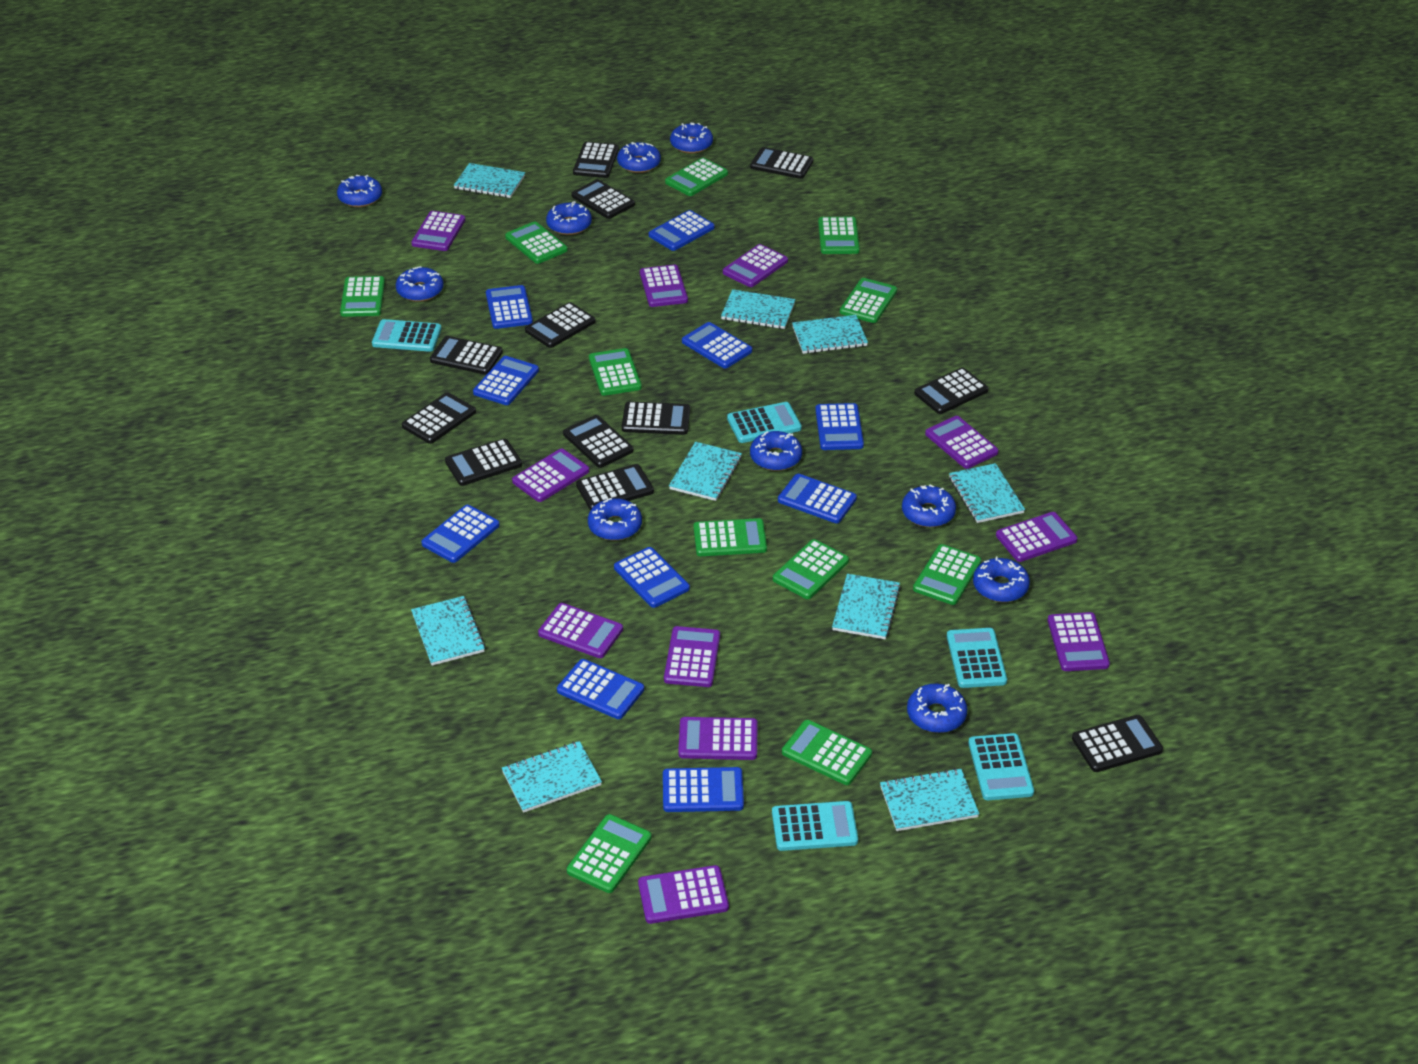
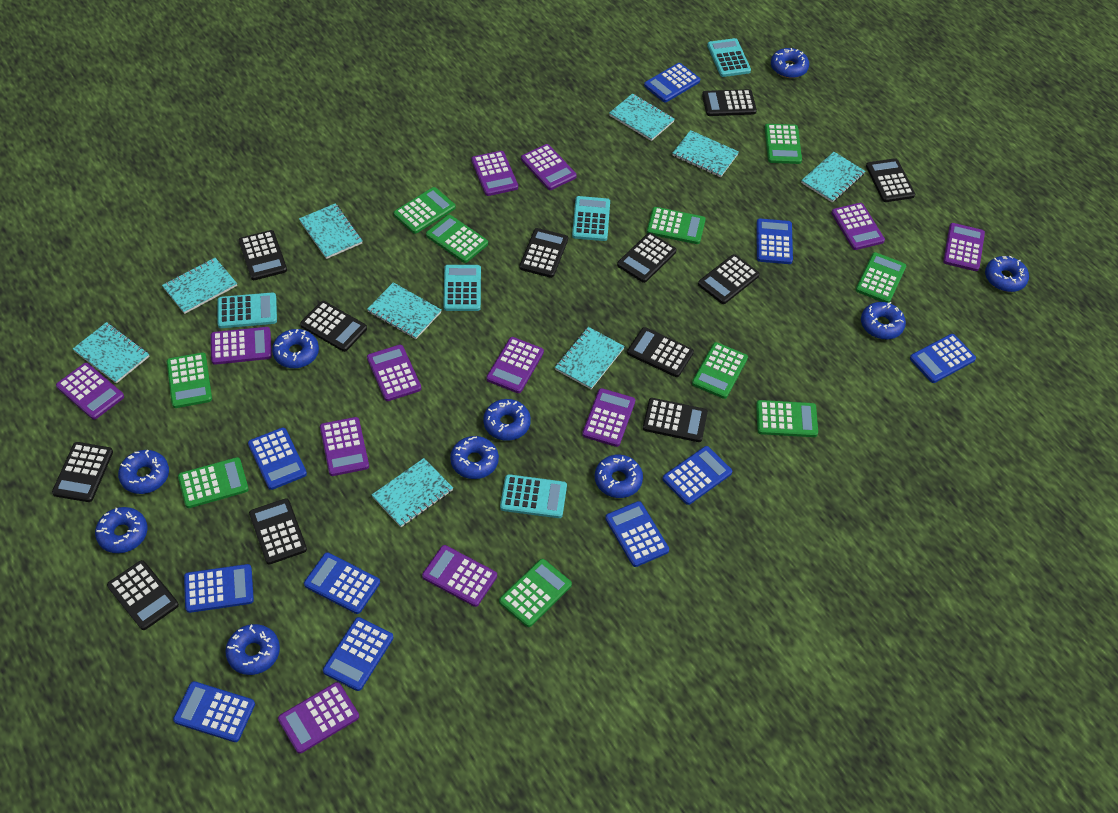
green calculator: 11 -> 10
purple calculator: 11 -> 12

